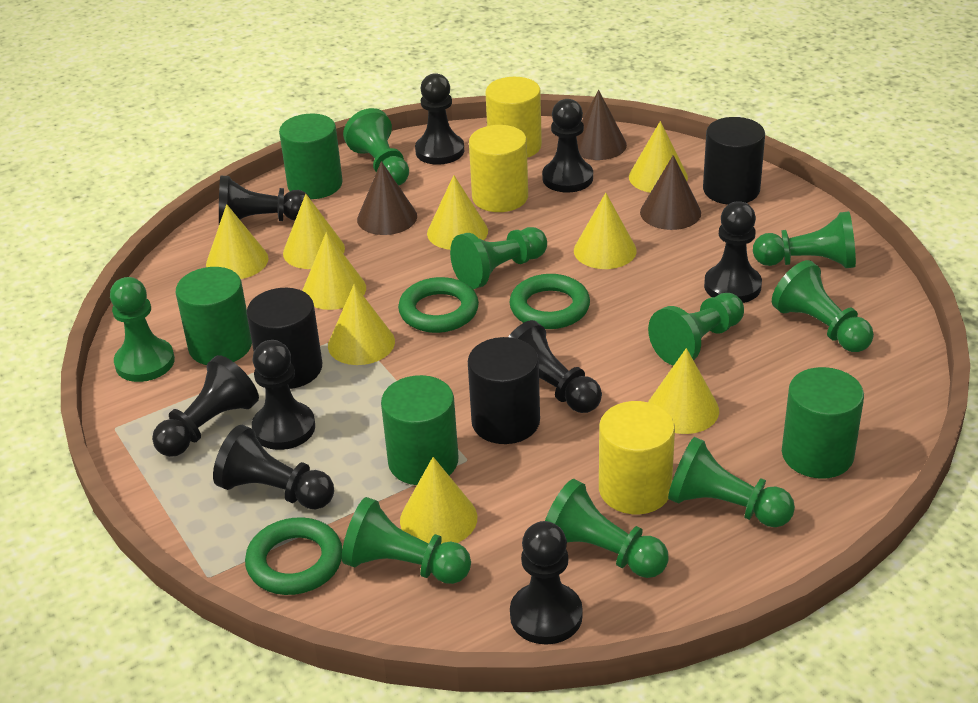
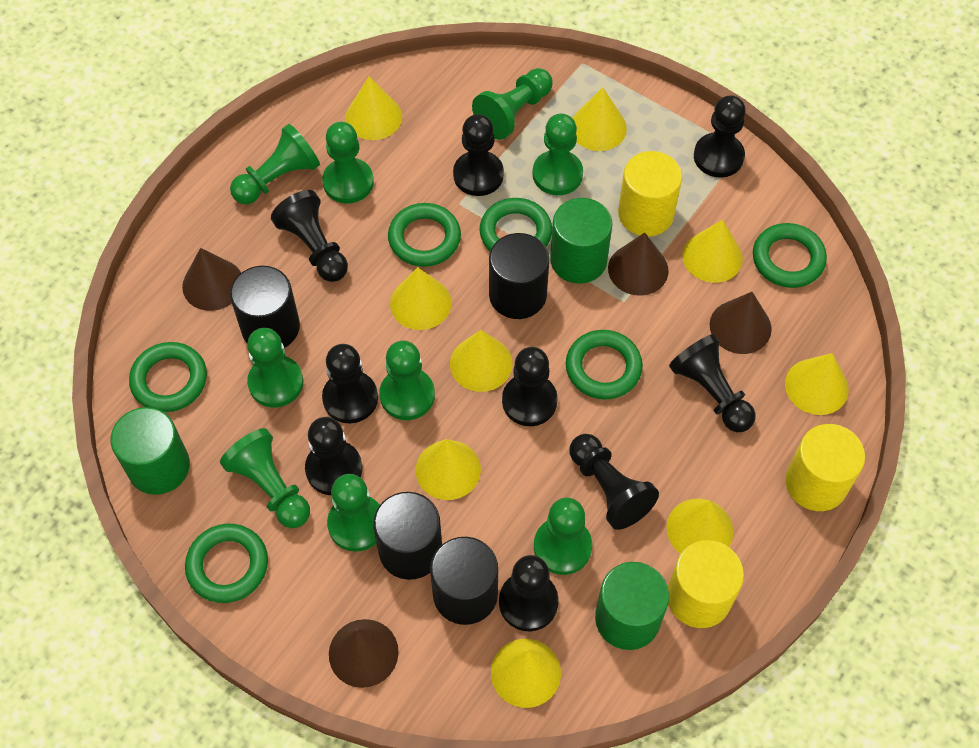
black cylinder: 3 -> 4
brown cone: 3 -> 4
green cylinder: 4 -> 3
green ring: 3 -> 6

